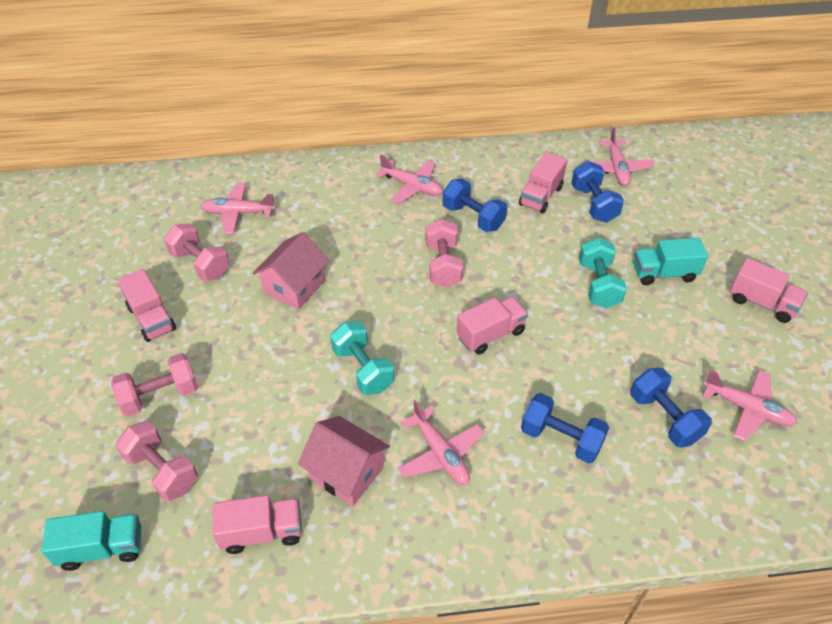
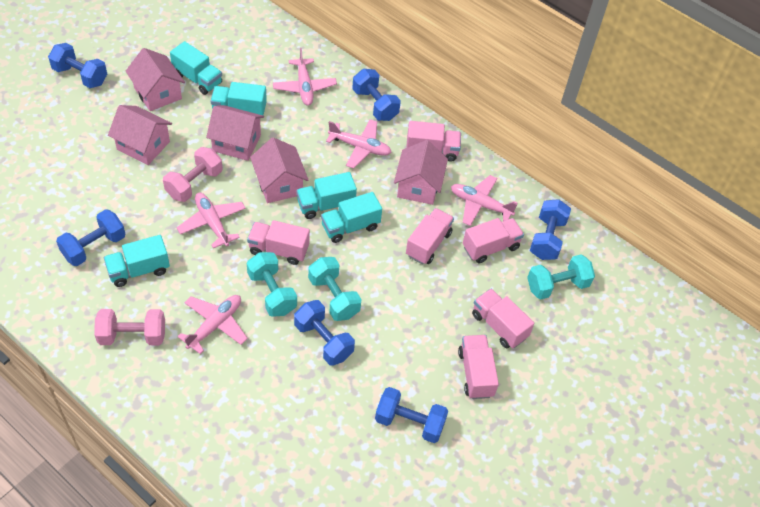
blue dumbbell: 4 -> 6
pink dumbbell: 4 -> 2
pink house: 2 -> 5
pink truck: 5 -> 6
turquoise dumbbell: 2 -> 3
turquoise truck: 2 -> 5

